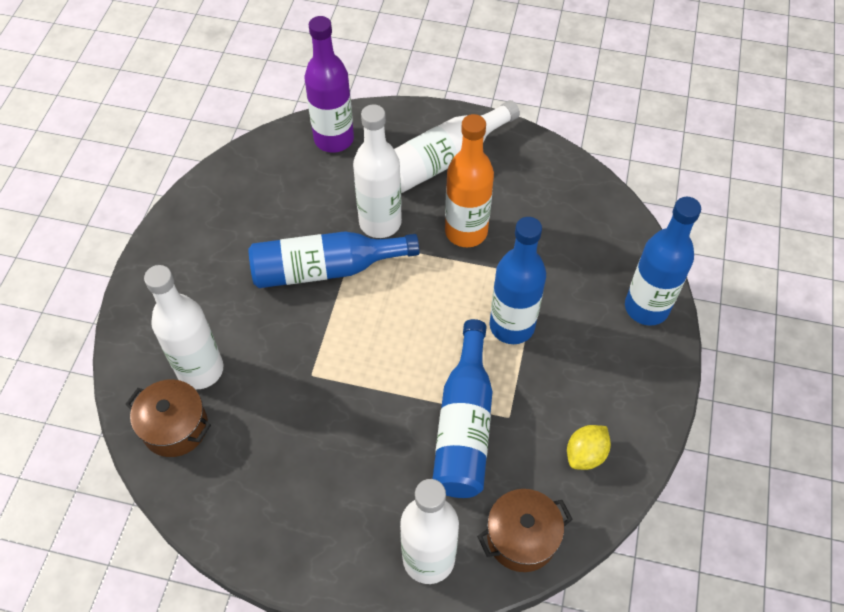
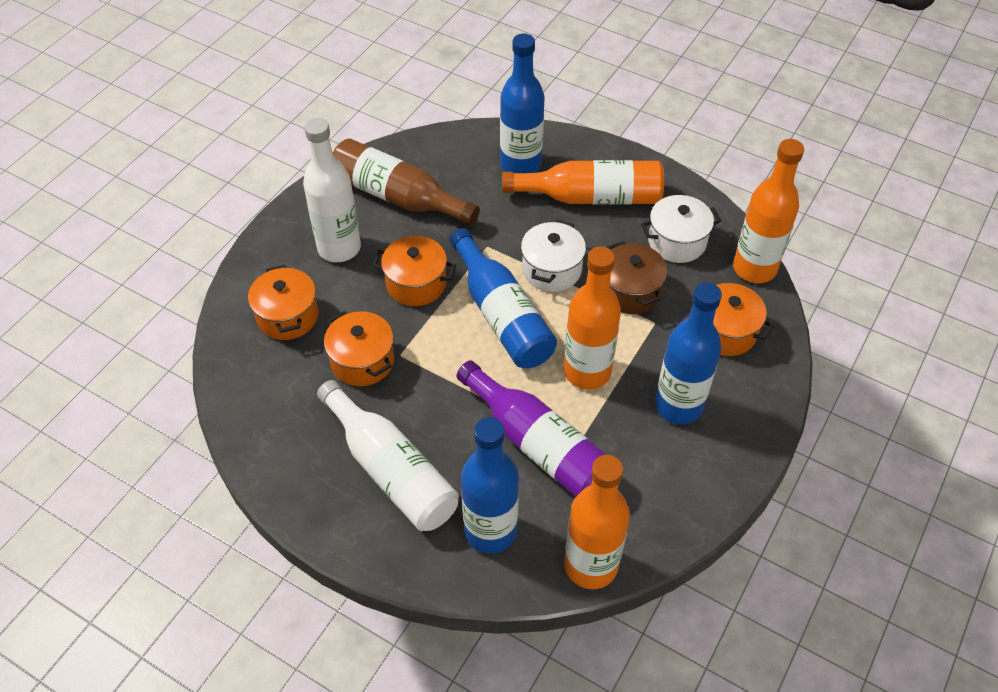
brown bottle: 0 -> 1
brown pot: 2 -> 1
orange bottle: 1 -> 4
orange pot: 0 -> 4
white bottle: 4 -> 2
white pot: 0 -> 2
yellow lemon: 1 -> 0

